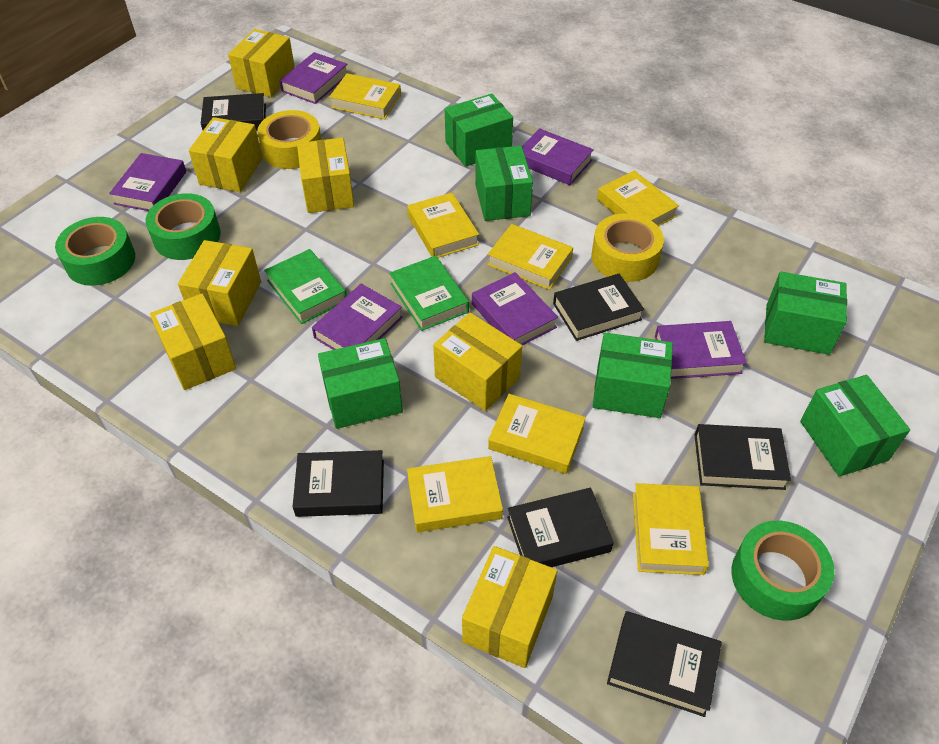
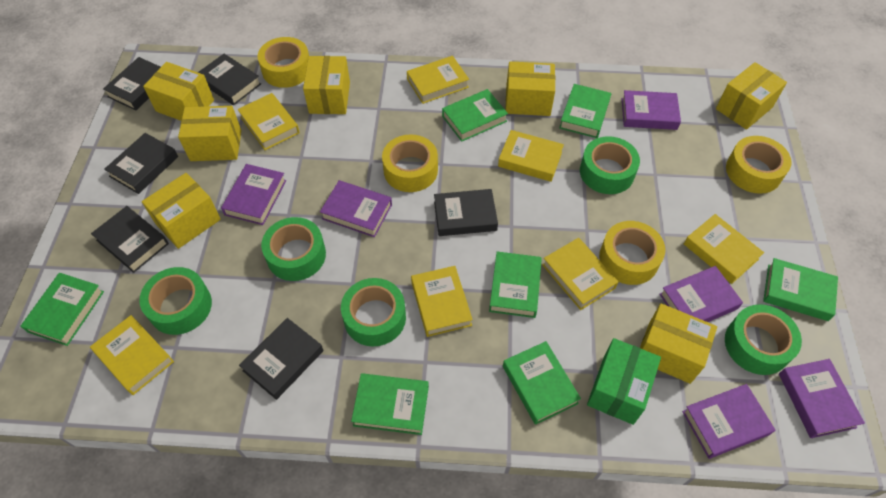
green book: 2 -> 7
green box: 6 -> 1
green tape: 3 -> 5
yellow tape: 2 -> 4

